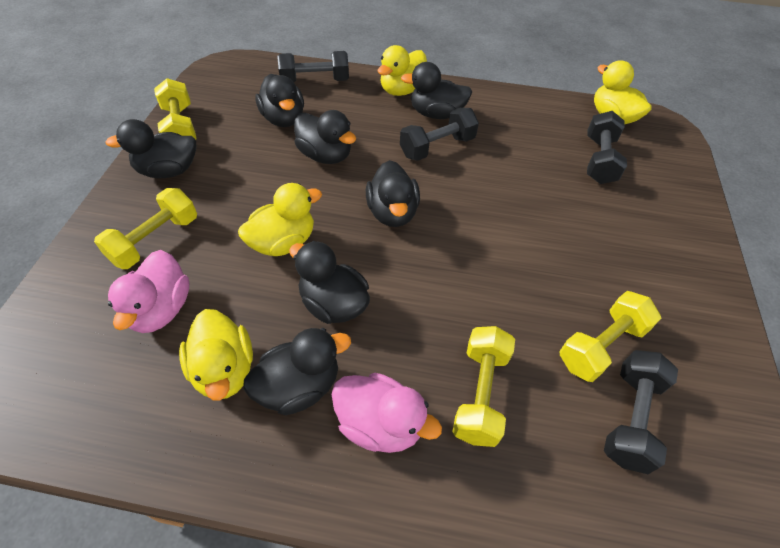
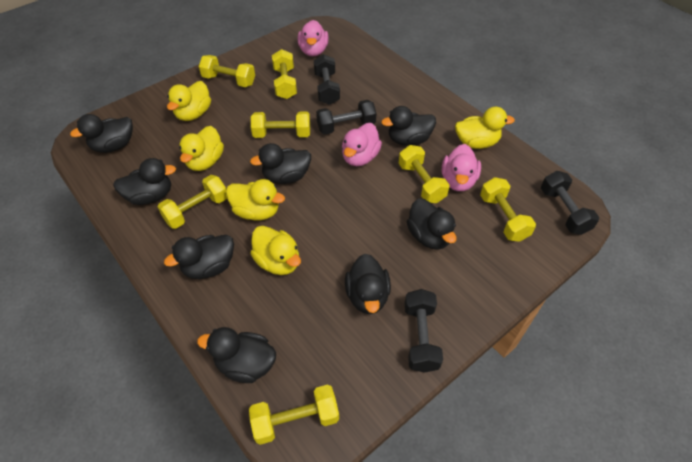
black duck: 7 -> 8
pink duck: 2 -> 3
yellow duck: 4 -> 5
yellow dumbbell: 4 -> 7

